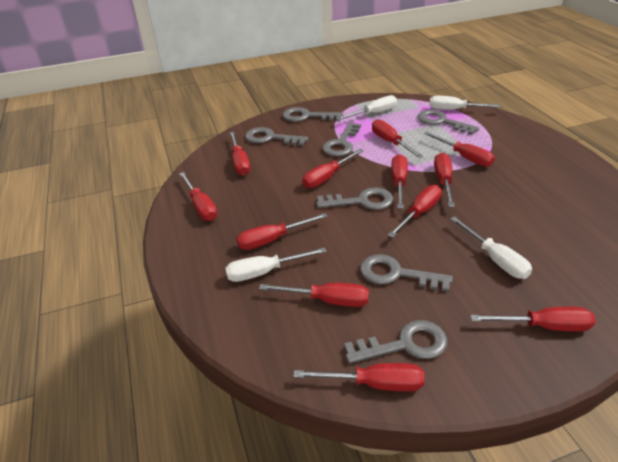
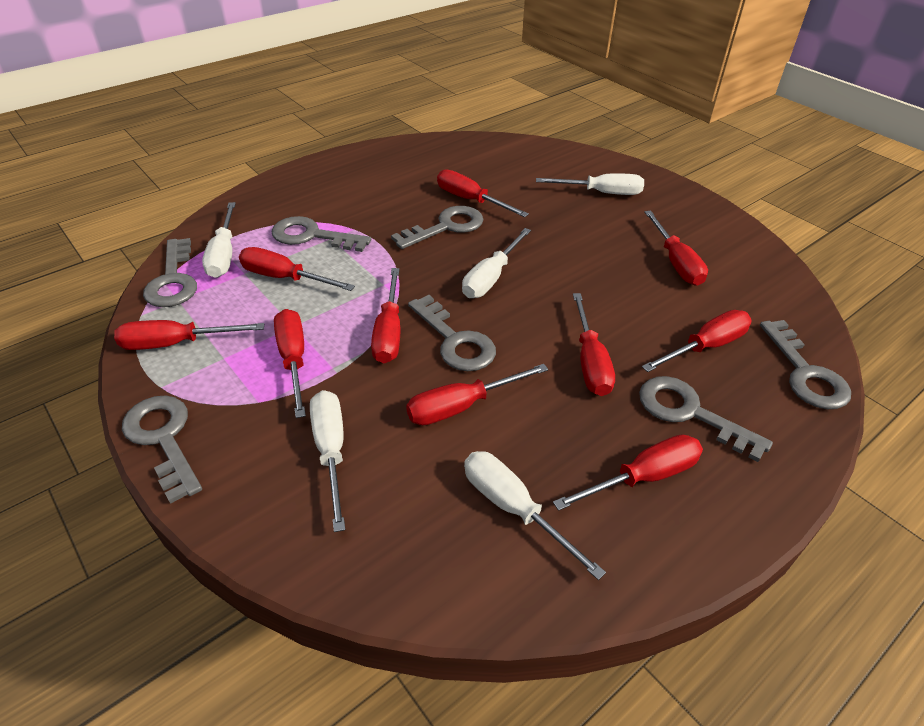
red screwdriver: 12 -> 10
white screwdriver: 4 -> 5

